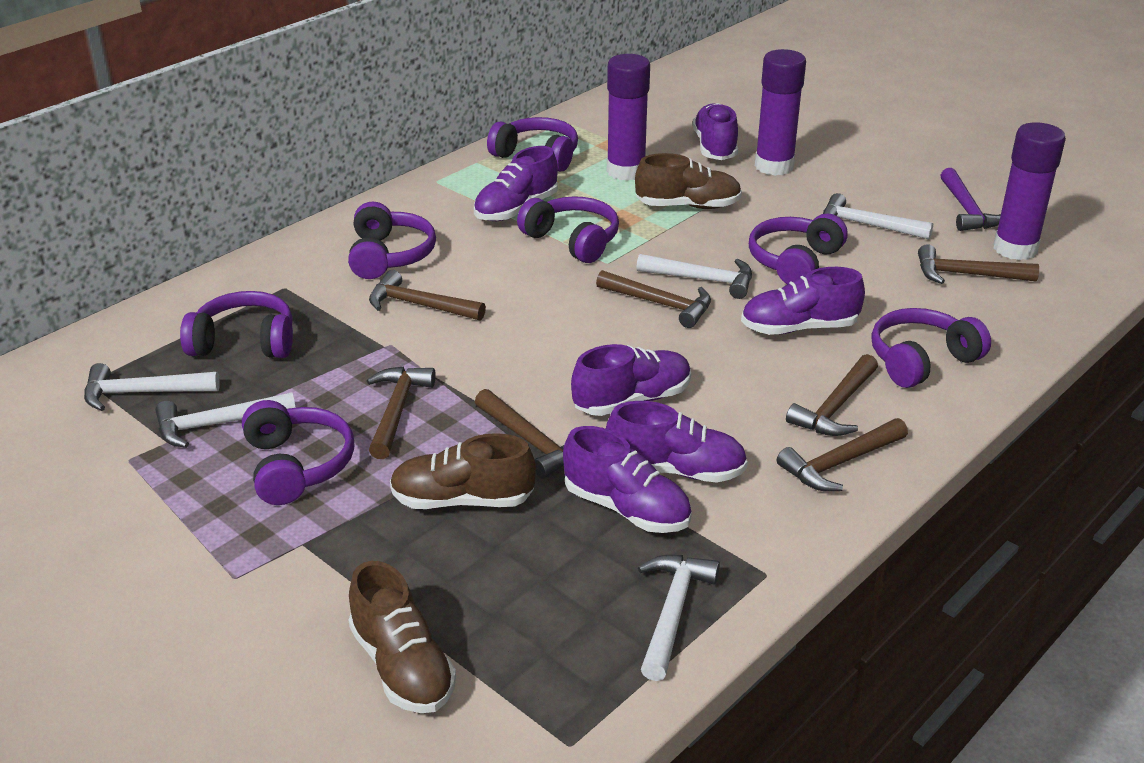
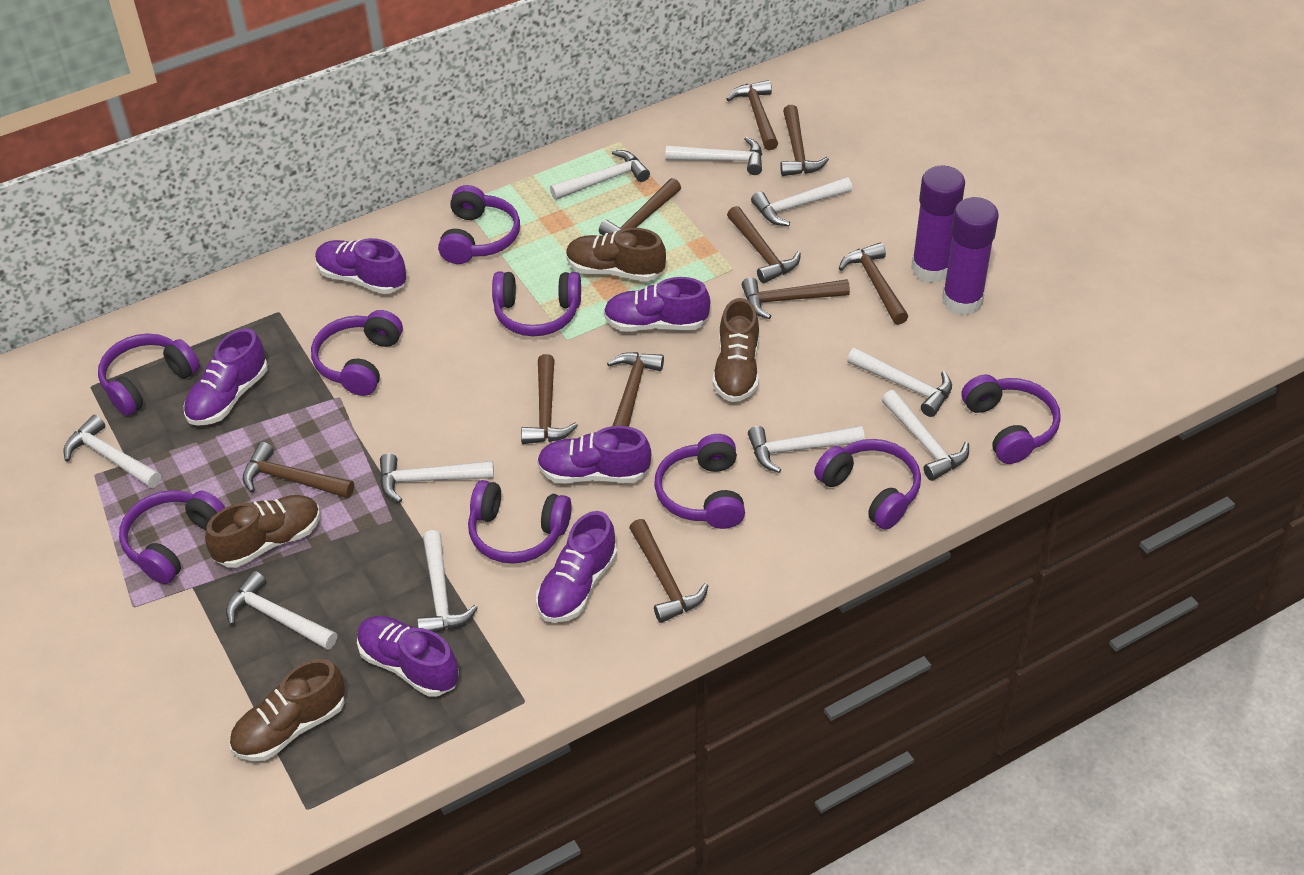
brown hammer: 7 -> 10
brown shoe: 3 -> 4
purple glue stick: 3 -> 2
purple hammer: 1 -> 0
purple headphones: 7 -> 9
white hammer: 5 -> 10

